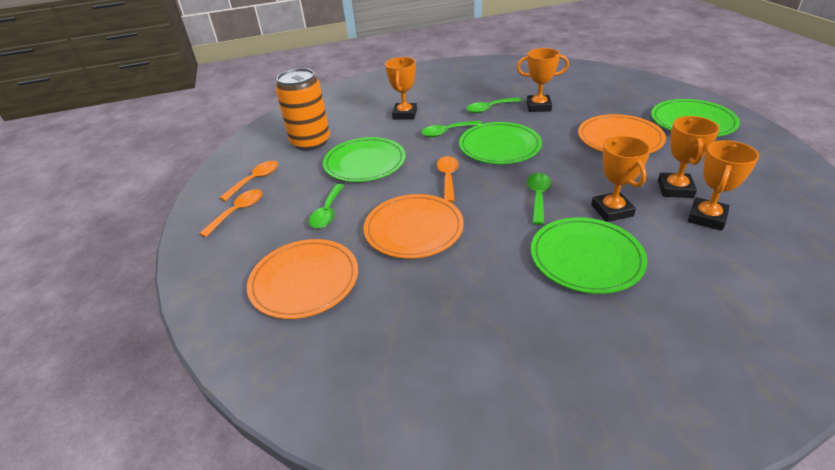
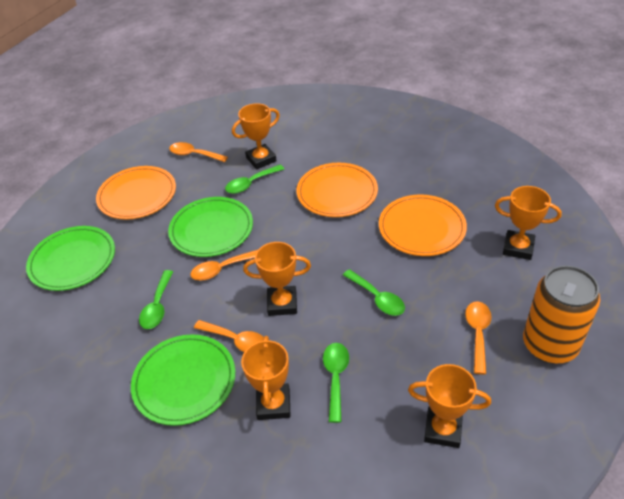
green plate: 4 -> 3
orange spoon: 3 -> 4

